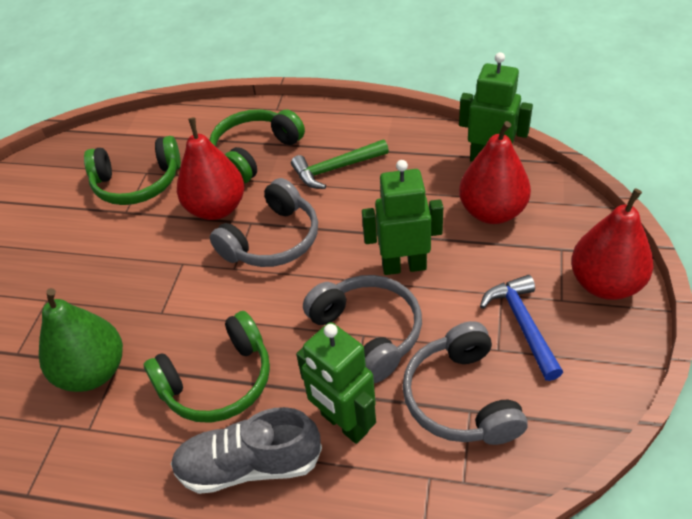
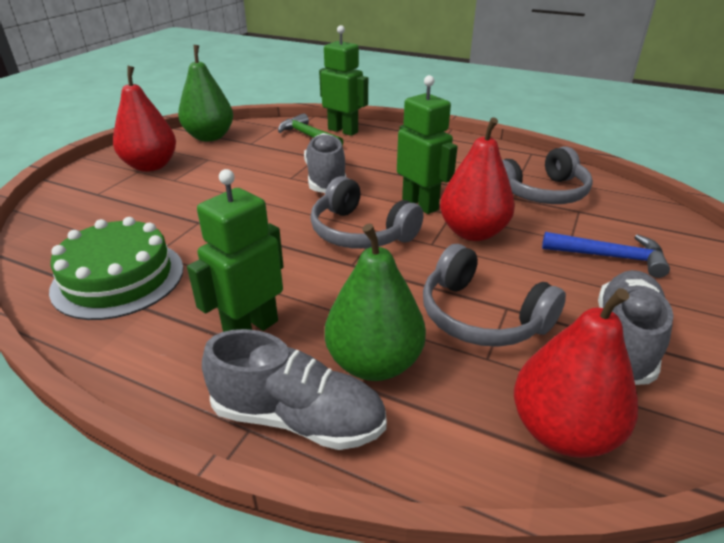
green cake: 0 -> 1
green headphones: 3 -> 0
green pear: 1 -> 2
grey shoe: 1 -> 3

